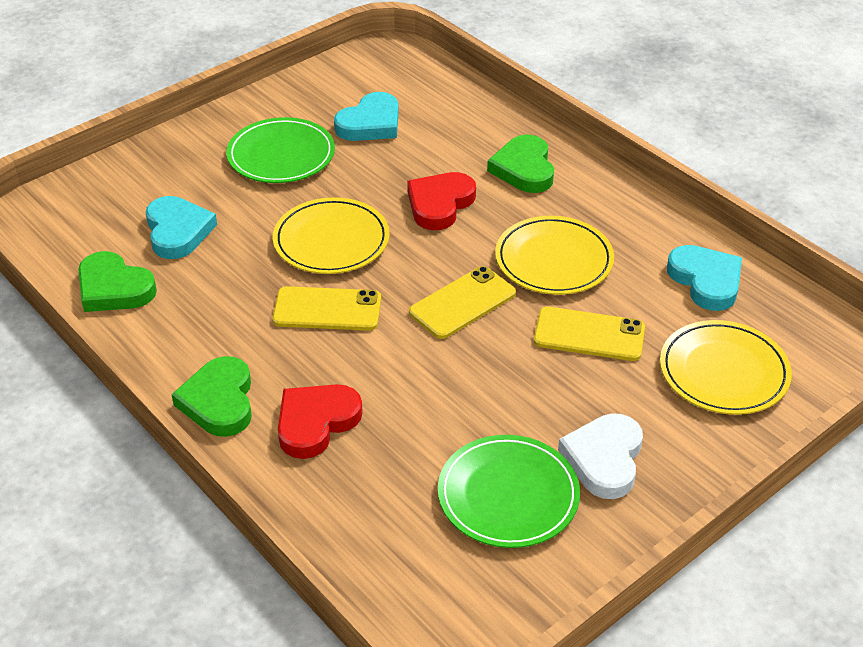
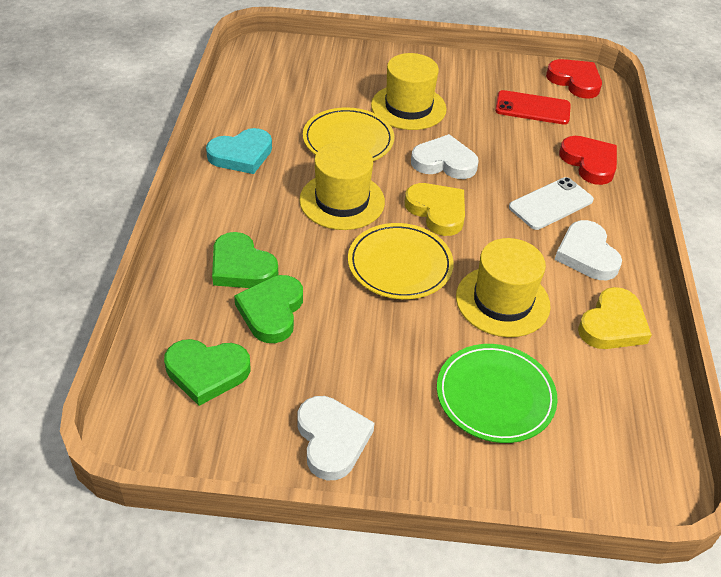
green plate: 2 -> 1
red phone: 0 -> 1
turquoise heart: 3 -> 1
white heart: 1 -> 3
white phone: 0 -> 1
yellow hat: 0 -> 3
yellow heart: 0 -> 2
yellow phone: 3 -> 0
yellow plate: 3 -> 2

